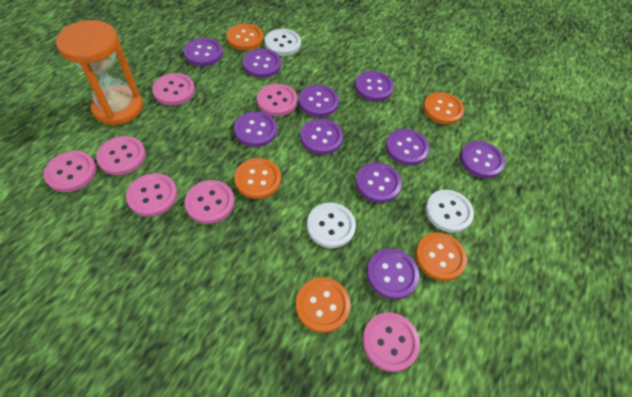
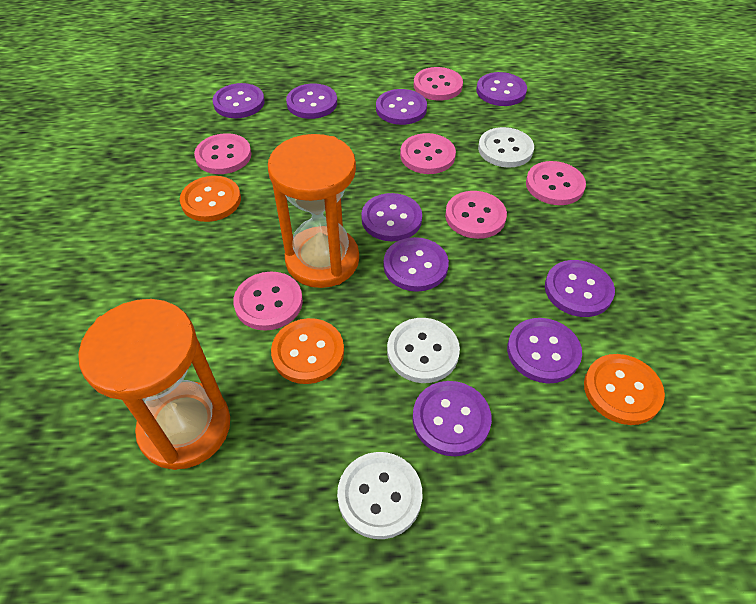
orange button: 5 -> 3
orange hourglass: 1 -> 2
pink button: 7 -> 6
purple button: 10 -> 9

